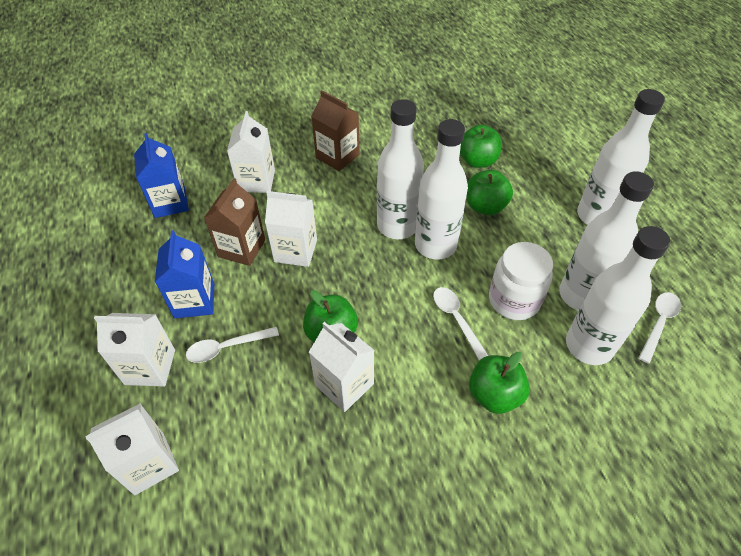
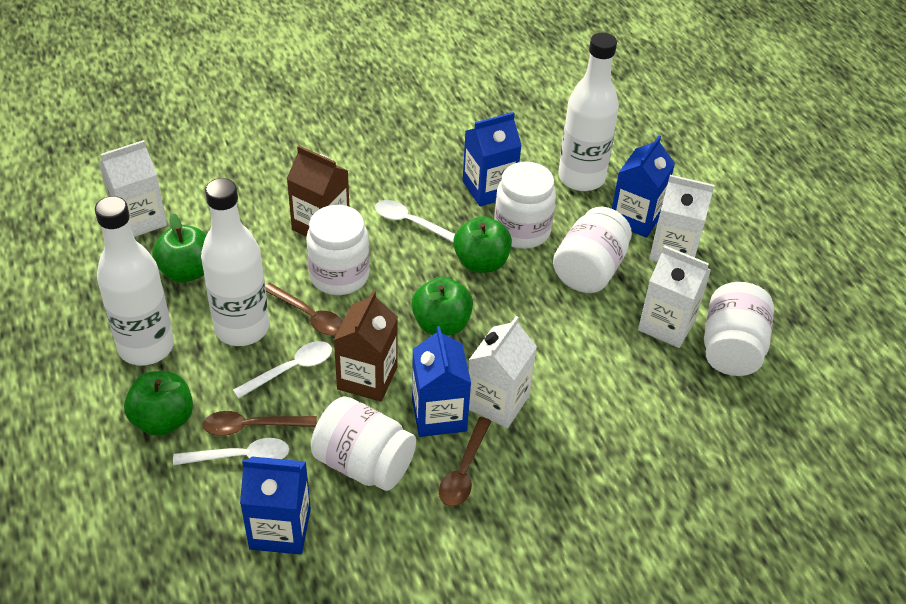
blue carton: 2 -> 4
brown spoon: 0 -> 3
white bottle: 5 -> 3
white carton: 5 -> 4
white jar: 1 -> 5

